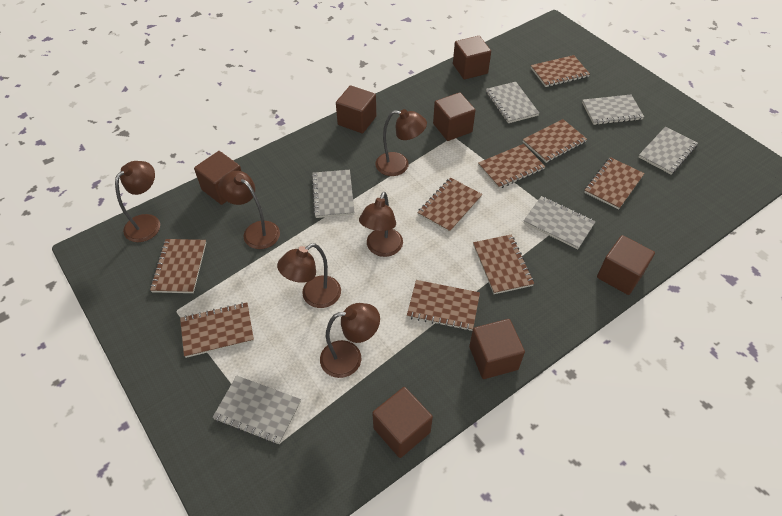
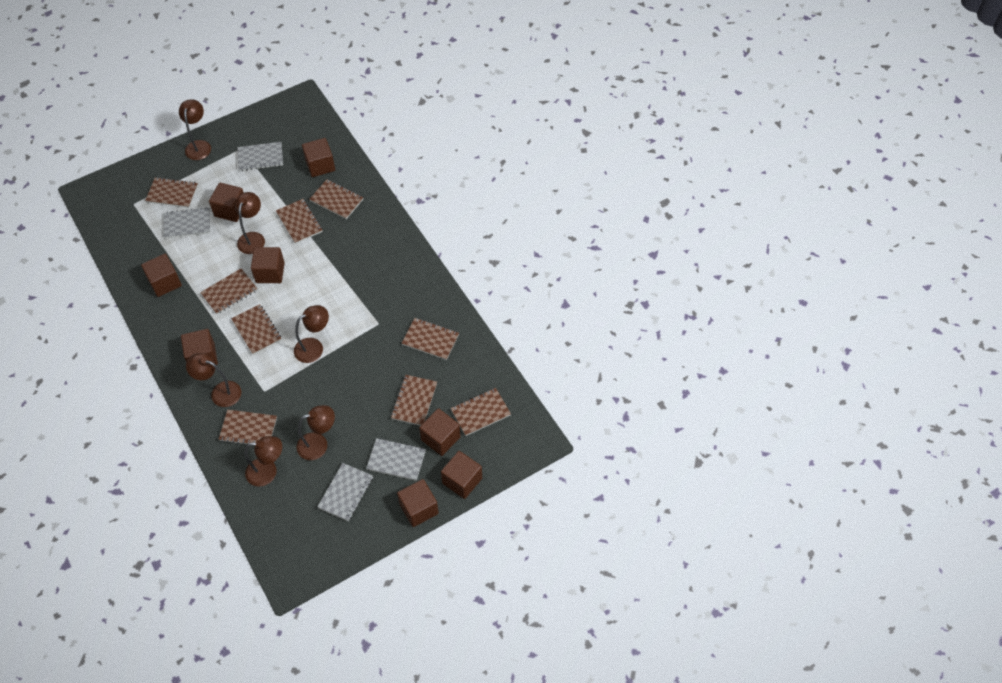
brown cube: 7 -> 8
grey notebook: 6 -> 4

